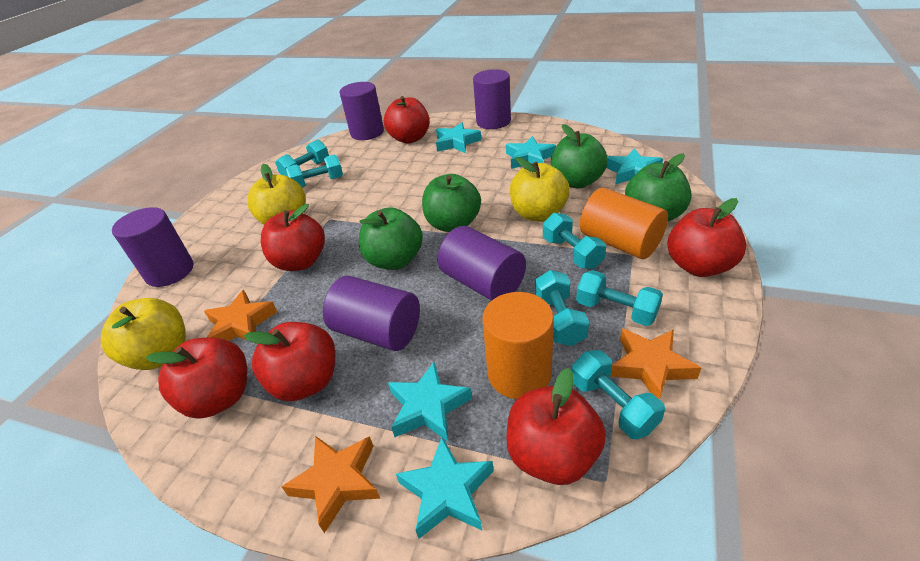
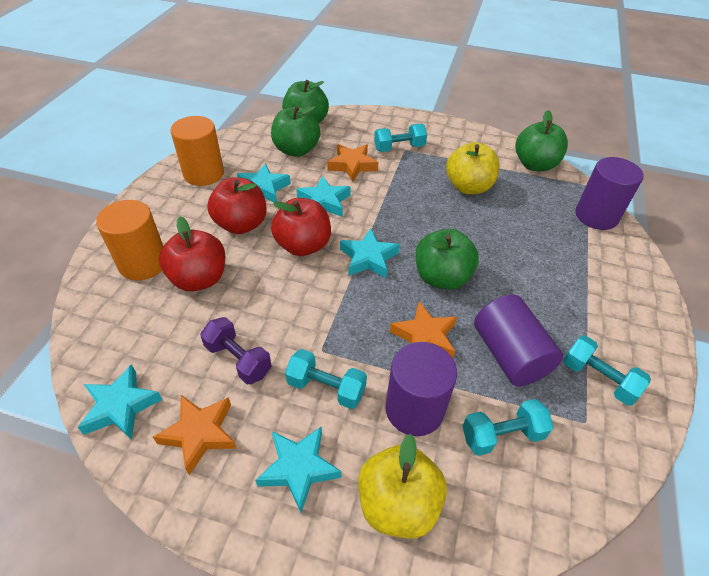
purple cylinder: 5 -> 3
purple dumbbell: 0 -> 1
red apple: 6 -> 3
turquoise dumbbell: 6 -> 4
yellow apple: 3 -> 2

